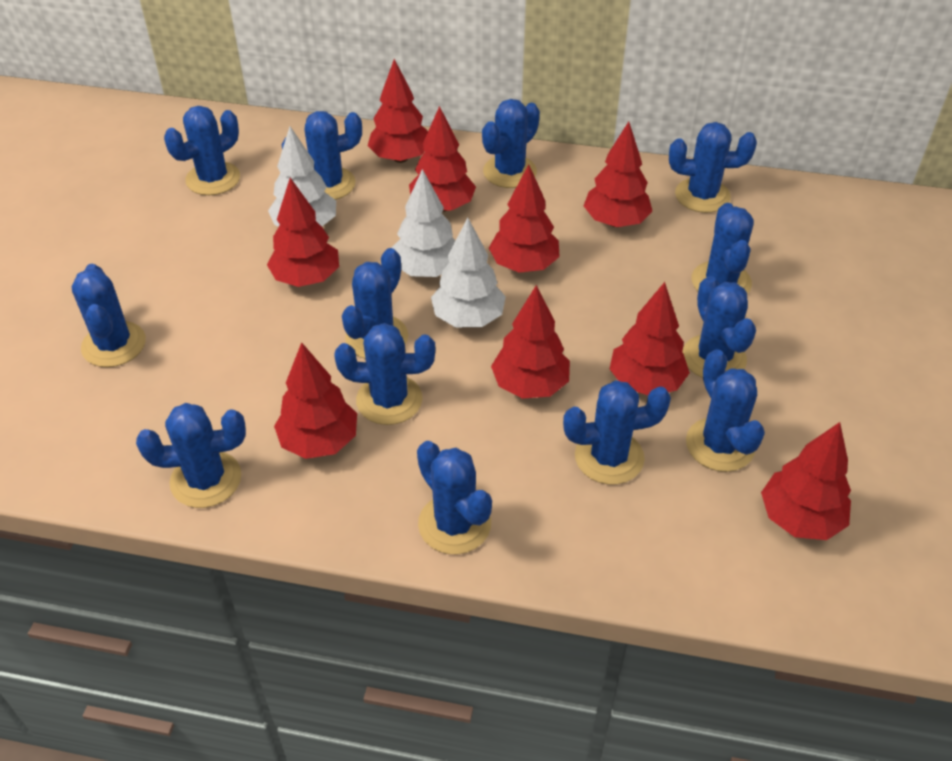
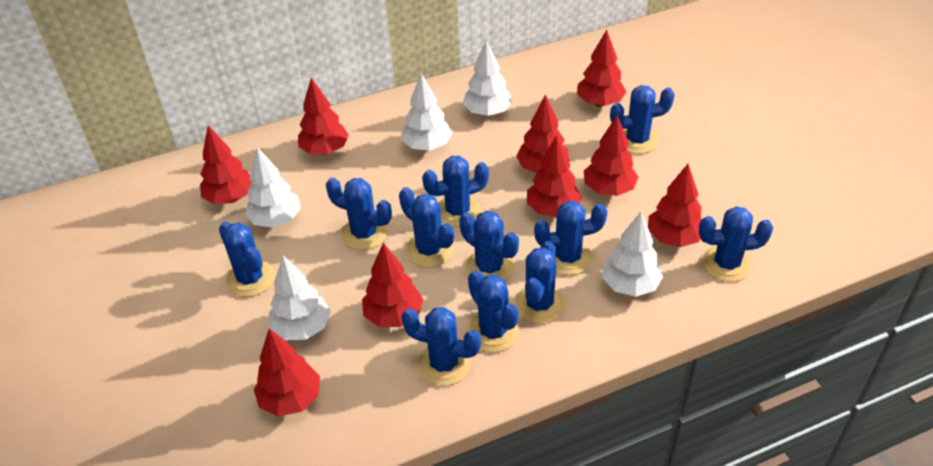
blue cactus: 13 -> 11
white tree: 3 -> 5

